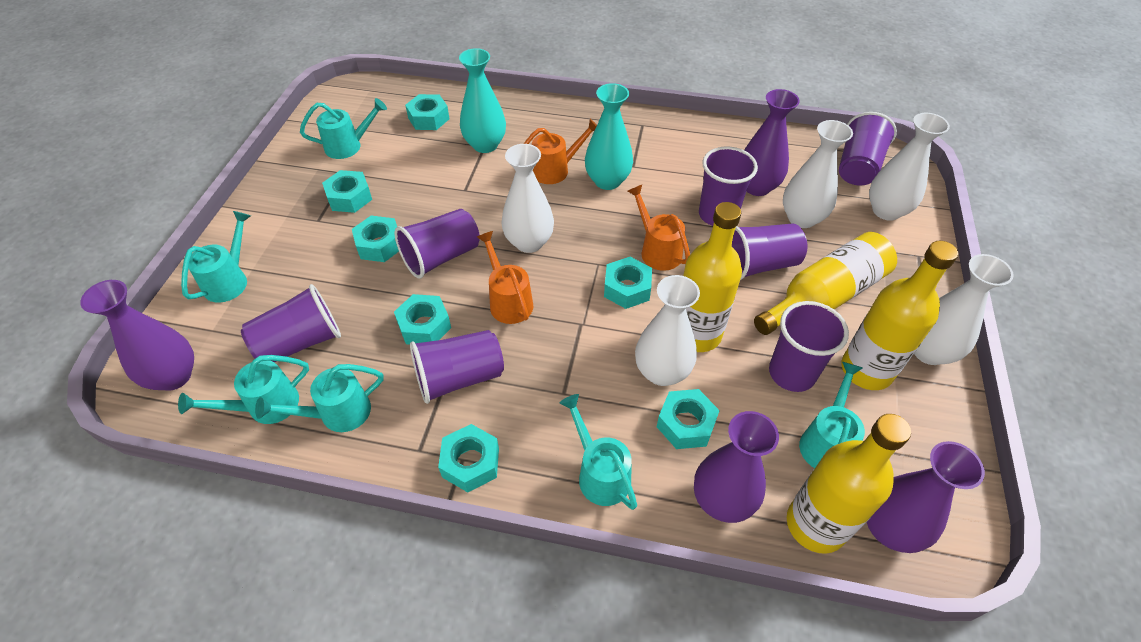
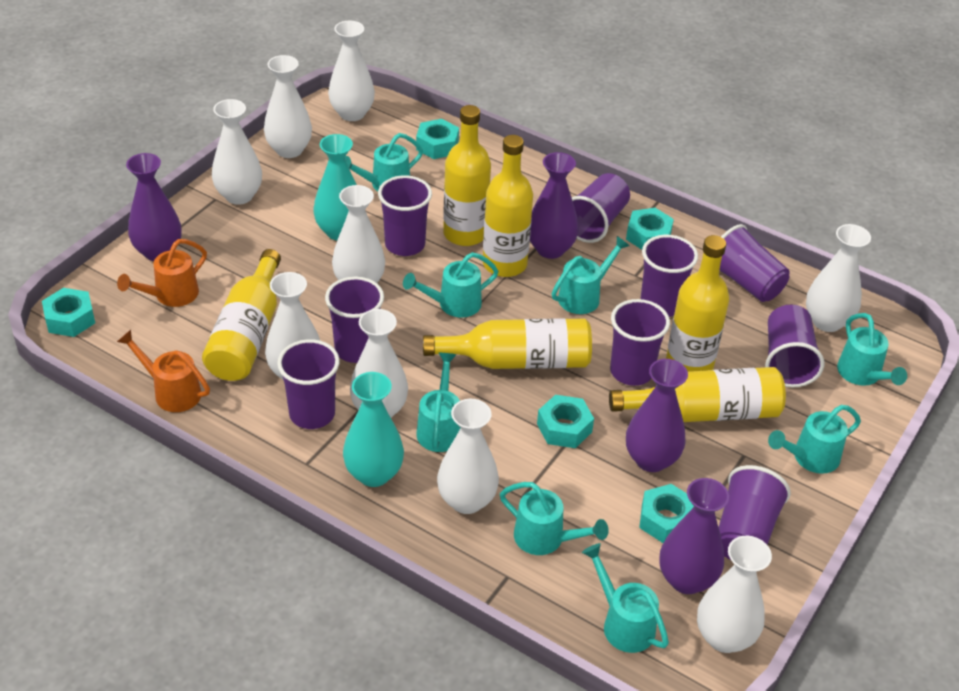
orange watering can: 3 -> 2
purple cup: 7 -> 9
turquoise nut: 7 -> 5
turquoise watering can: 6 -> 8
white vase: 5 -> 9
yellow bottle: 4 -> 6

